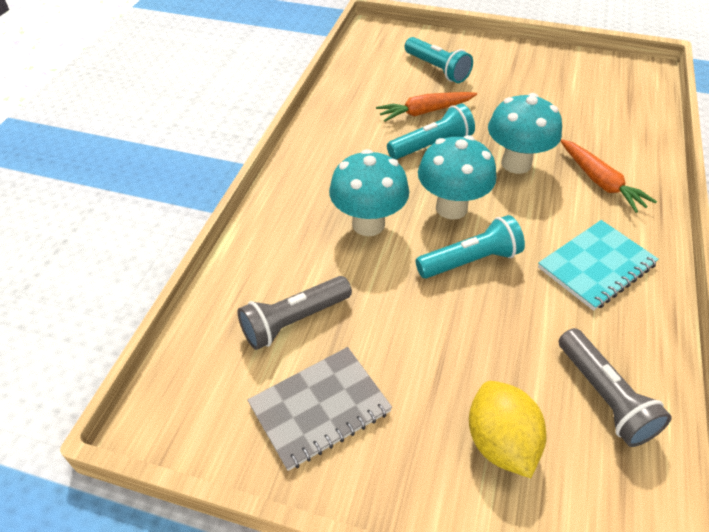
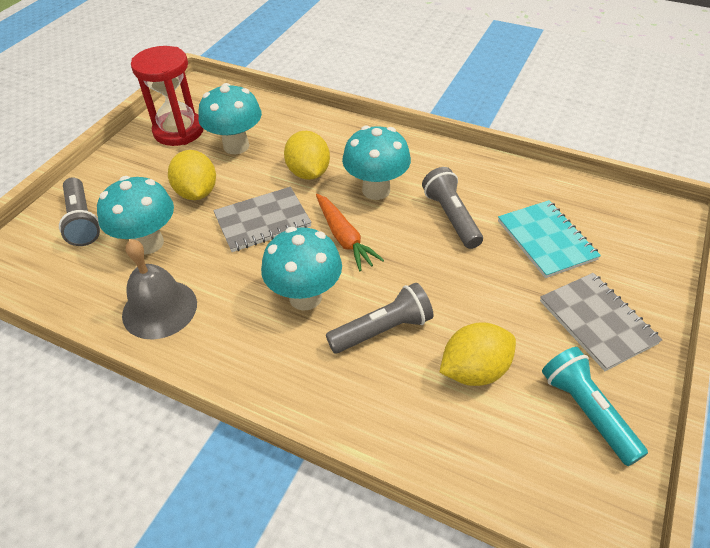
grey bell: 0 -> 1
grey flashlight: 2 -> 3
grey notebook: 1 -> 2
orange carrot: 2 -> 1
red hourglass: 0 -> 1
turquoise flashlight: 3 -> 1
turquoise mushroom: 3 -> 4
yellow lemon: 1 -> 3

